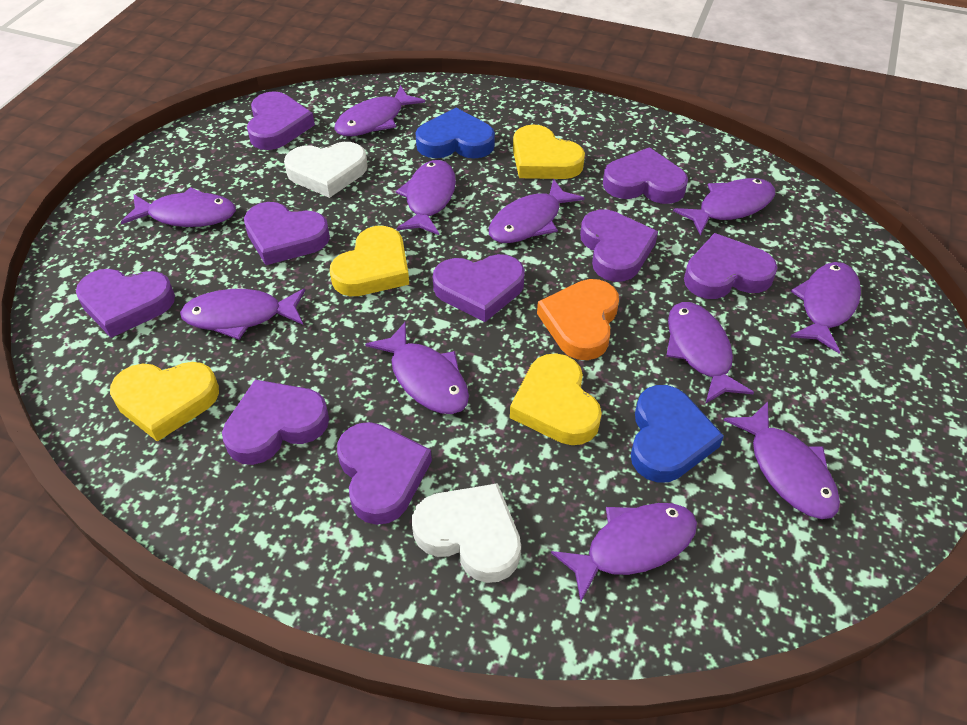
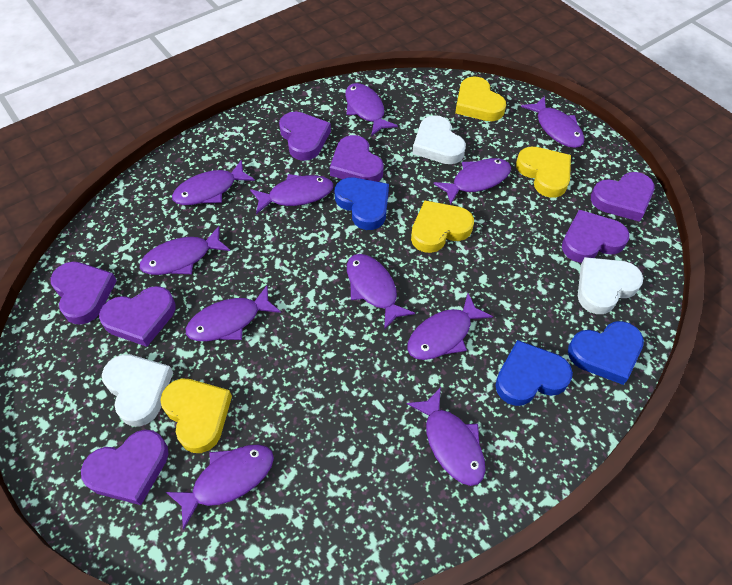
blue heart: 2 -> 3
orange heart: 1 -> 0
purple heart: 9 -> 7
white heart: 2 -> 3

